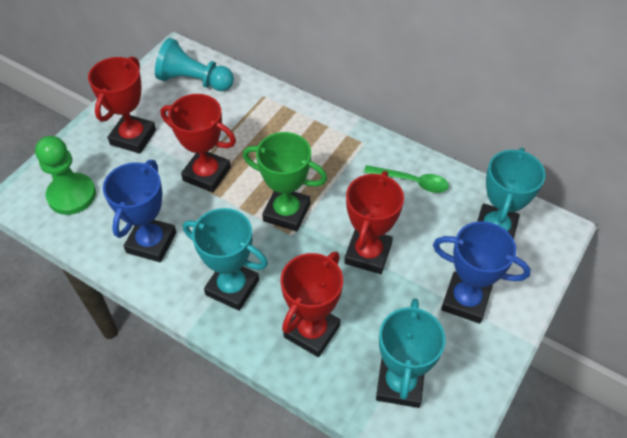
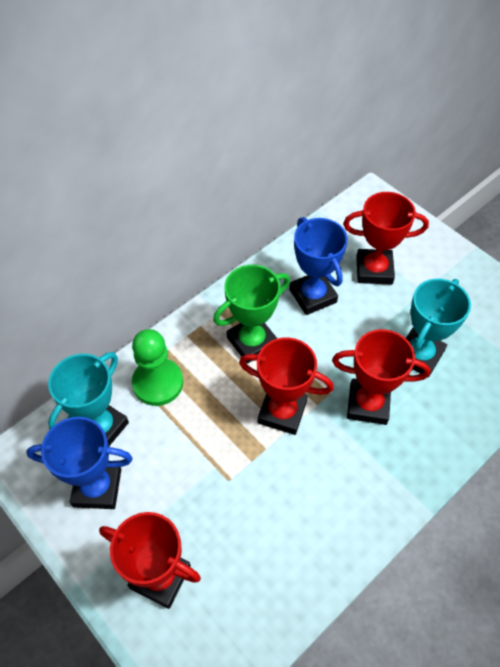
green spoon: 1 -> 0
turquoise pawn: 1 -> 0
turquoise trophy: 3 -> 2

